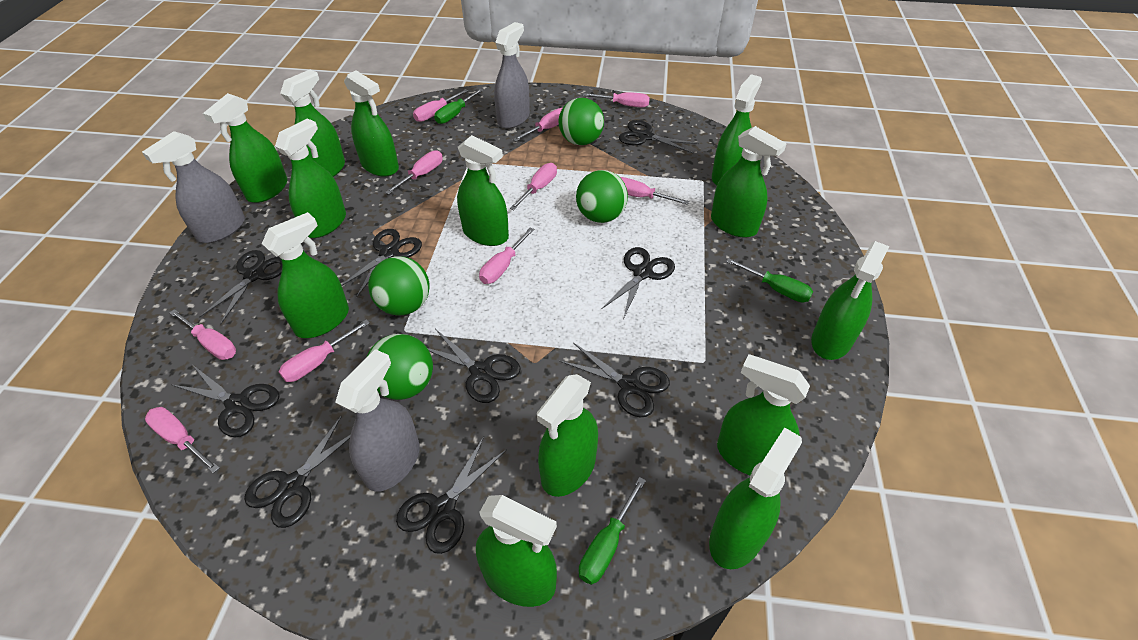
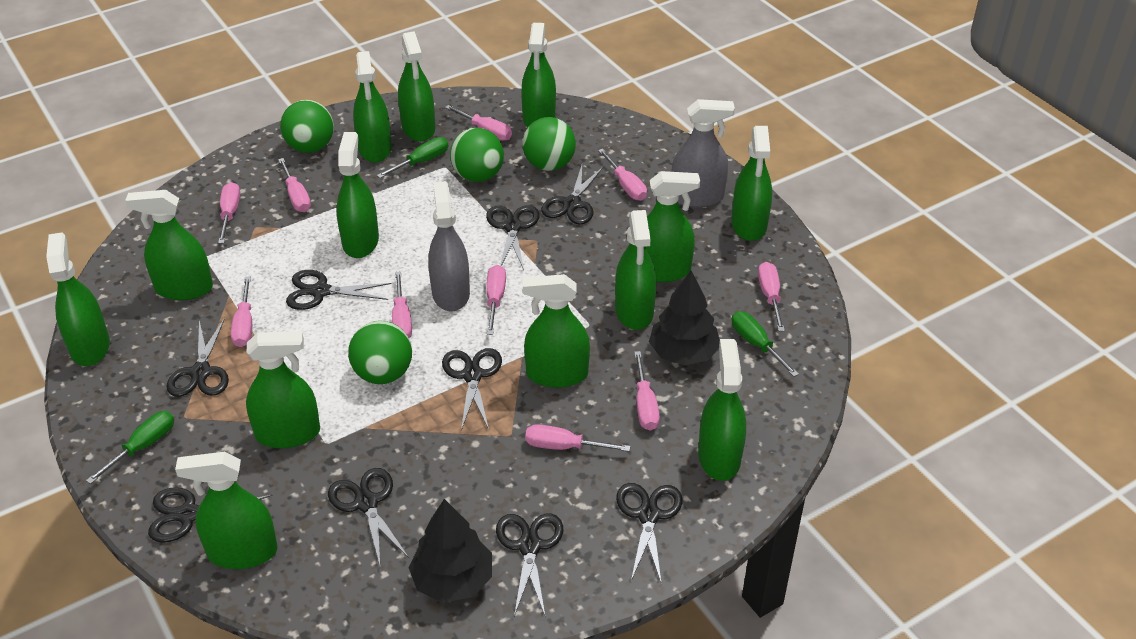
black tree: 0 -> 2
grey spray bottle: 3 -> 2

